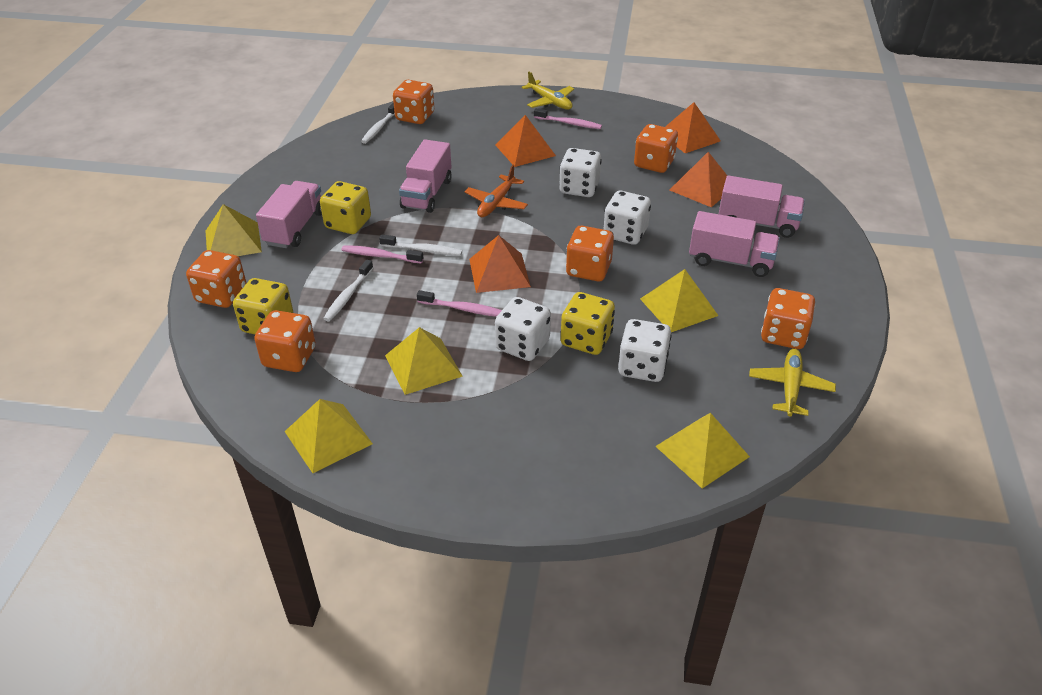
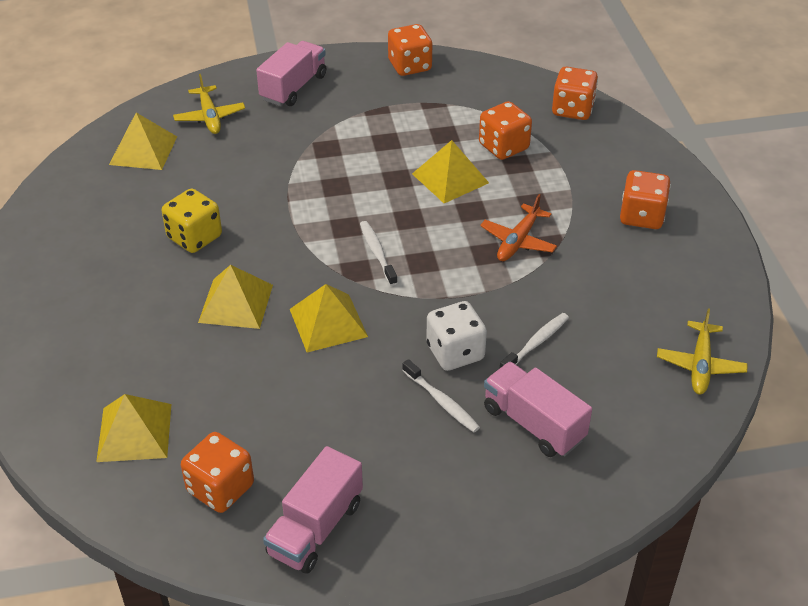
orange dice: 6 -> 5
orange pyramid: 4 -> 0
pink toothbrush: 3 -> 0
pink truck: 4 -> 3
white dice: 4 -> 1
yellow dice: 3 -> 1

